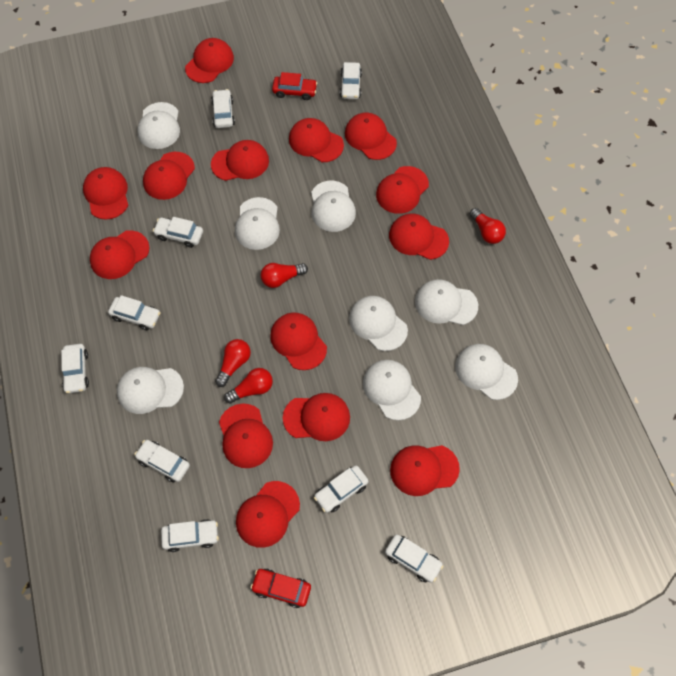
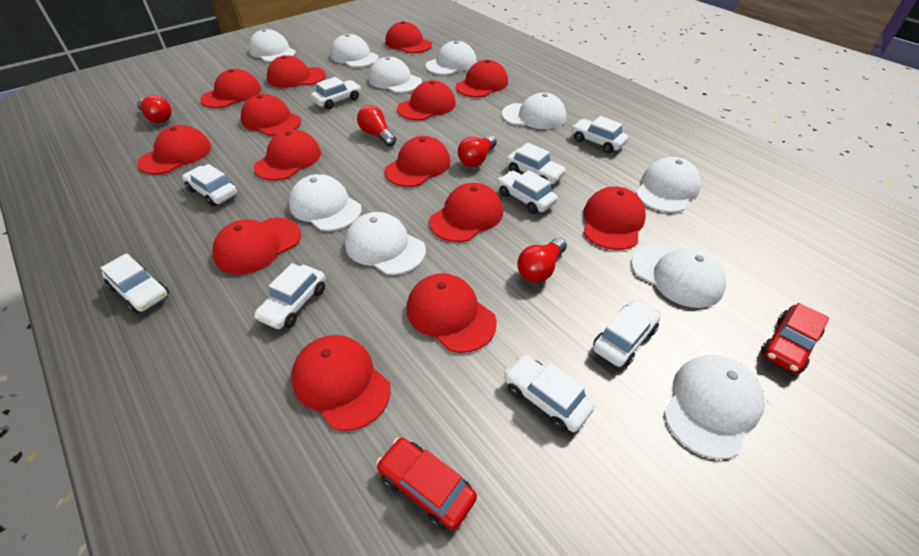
white cap: 8 -> 10

